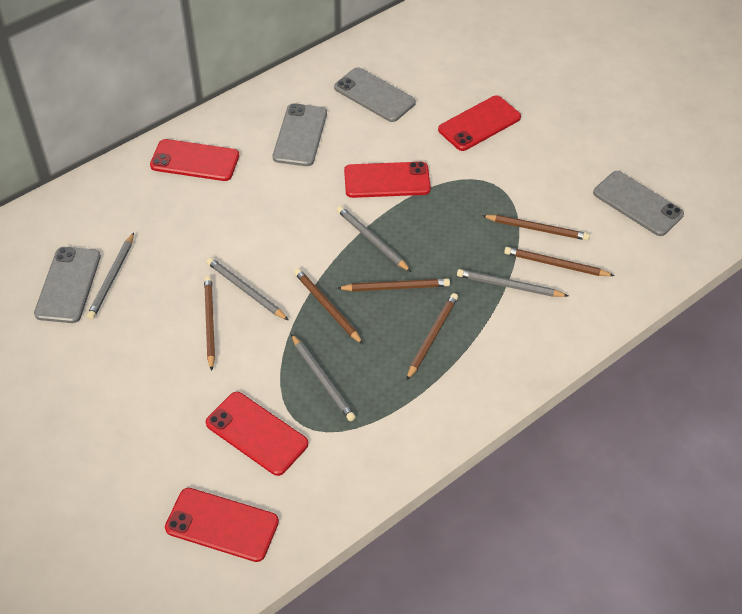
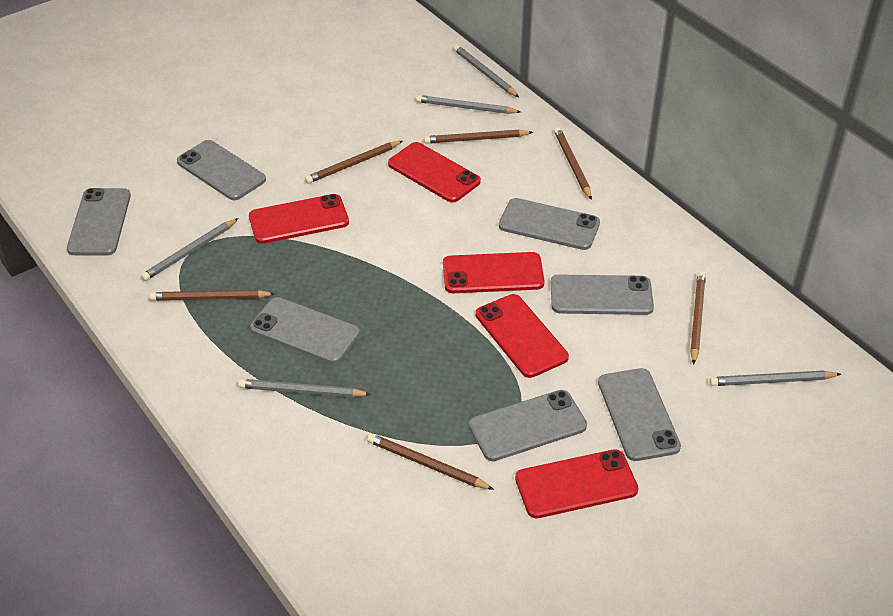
grey phone: 4 -> 7

